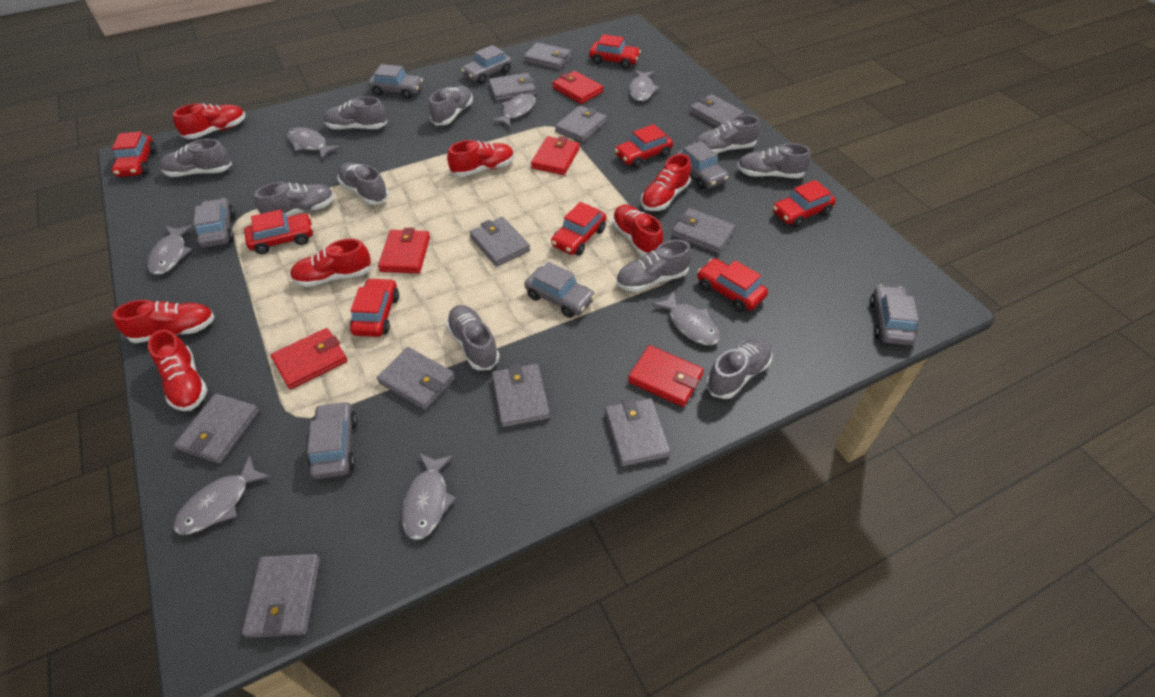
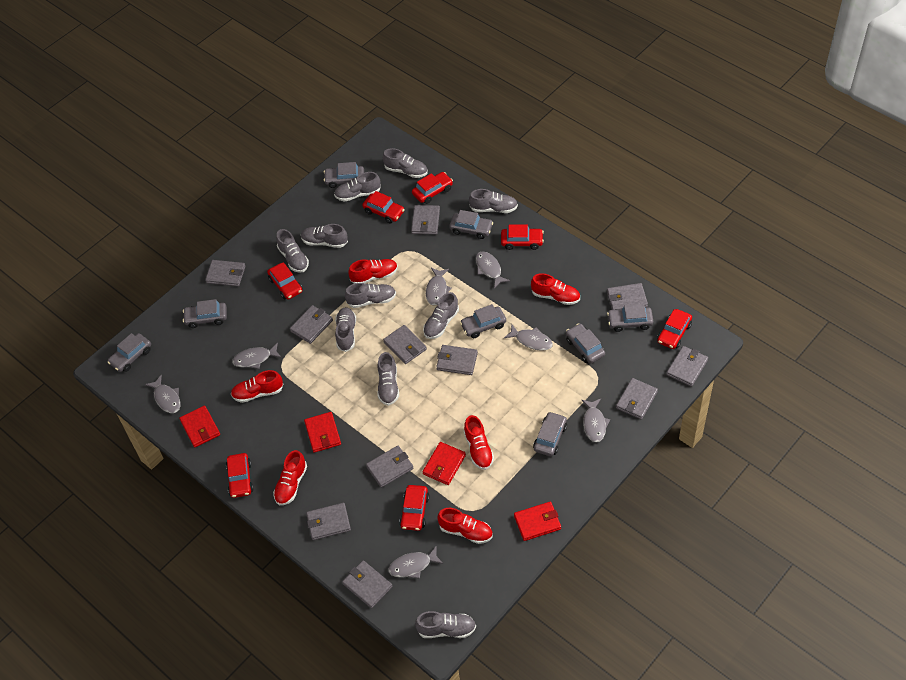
grey car: 7 -> 8
red car: 8 -> 7
red shoe: 7 -> 6
red wallet: 5 -> 4

